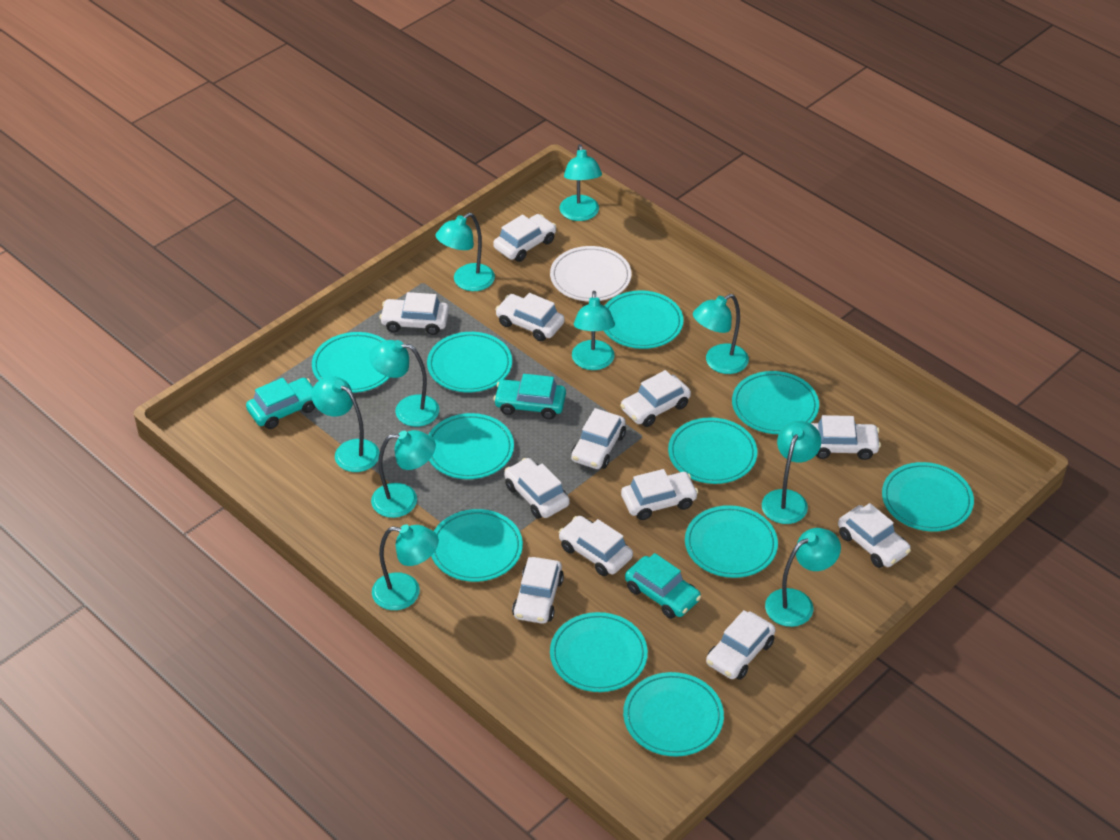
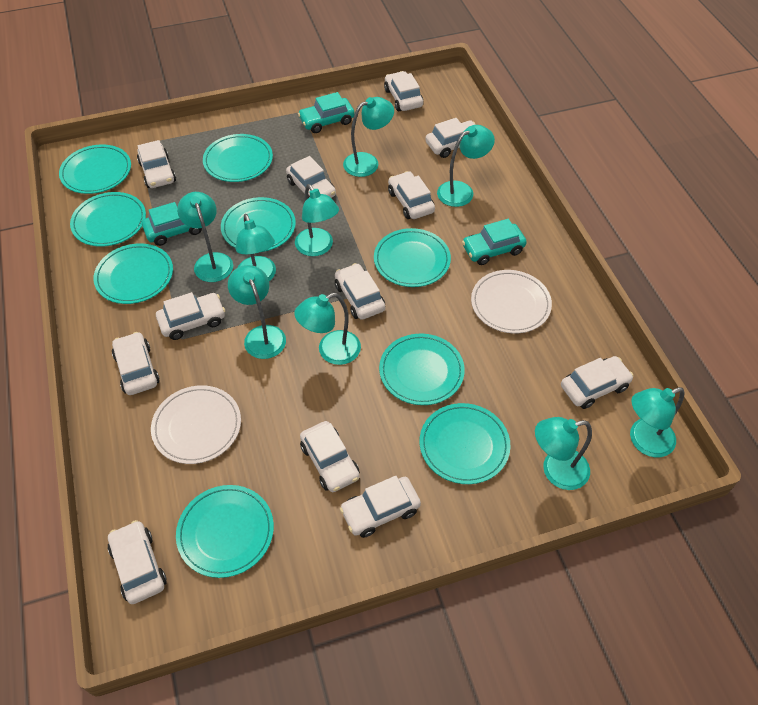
turquoise lamp: 10 -> 9
turquoise plate: 11 -> 9
white plate: 1 -> 2

